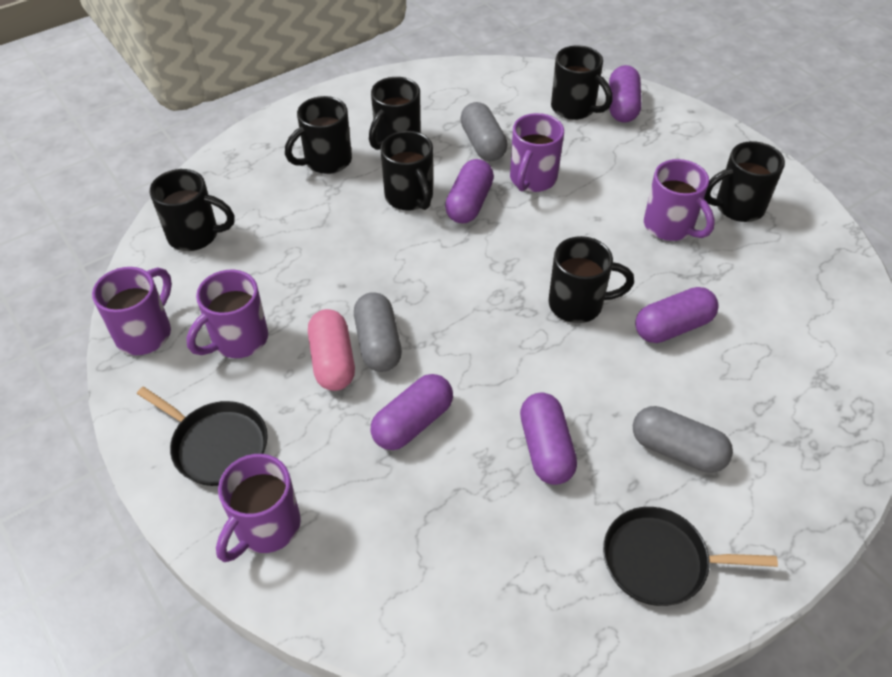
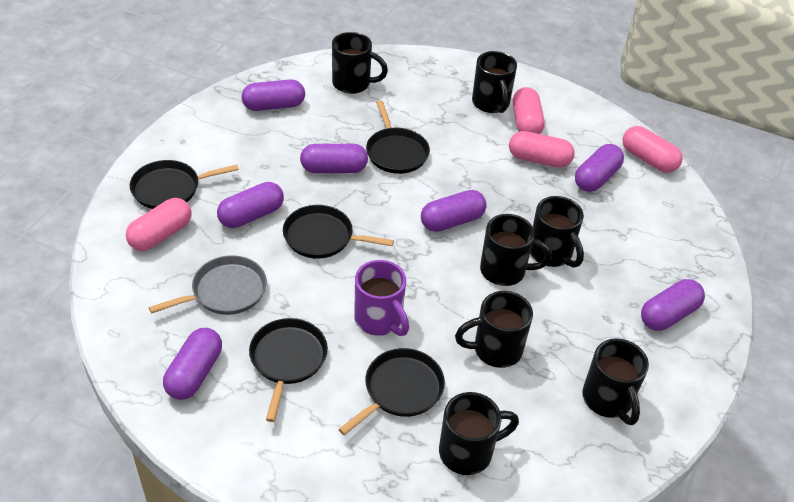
black pan: 2 -> 5
grey capsule: 3 -> 0
grey pan: 0 -> 1
pink capsule: 1 -> 4
purple capsule: 5 -> 7
purple mug: 5 -> 1

